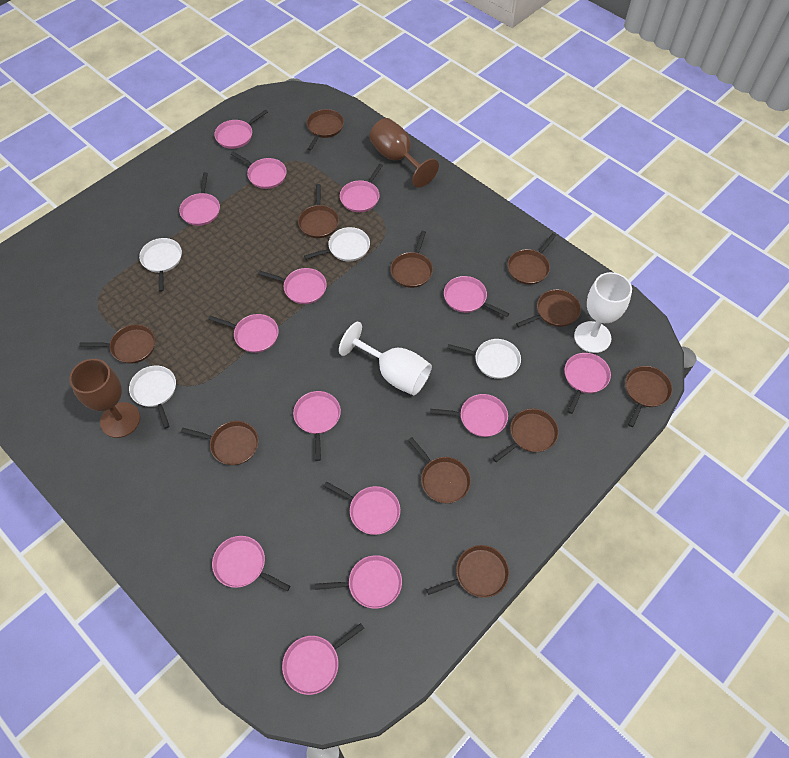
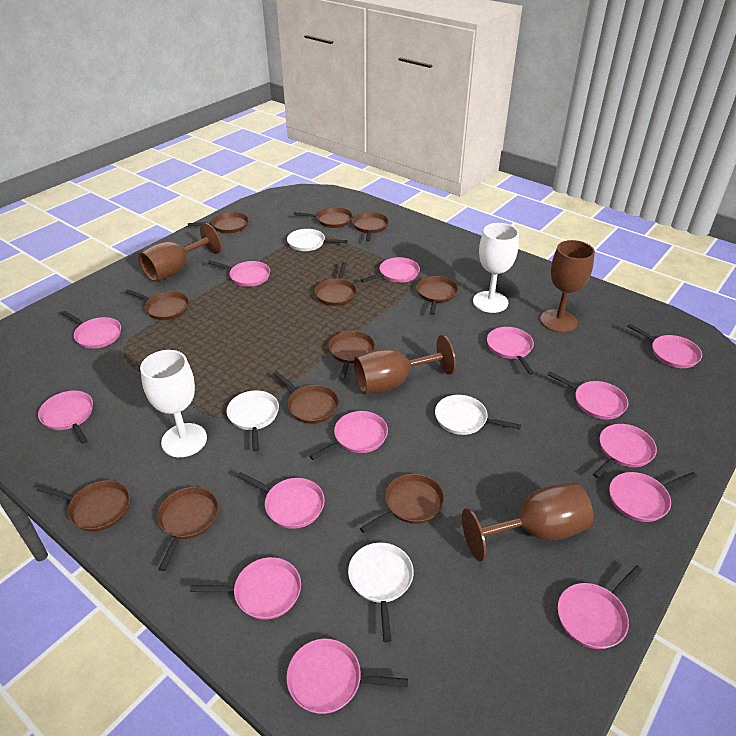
brown goblet: 2 -> 4

